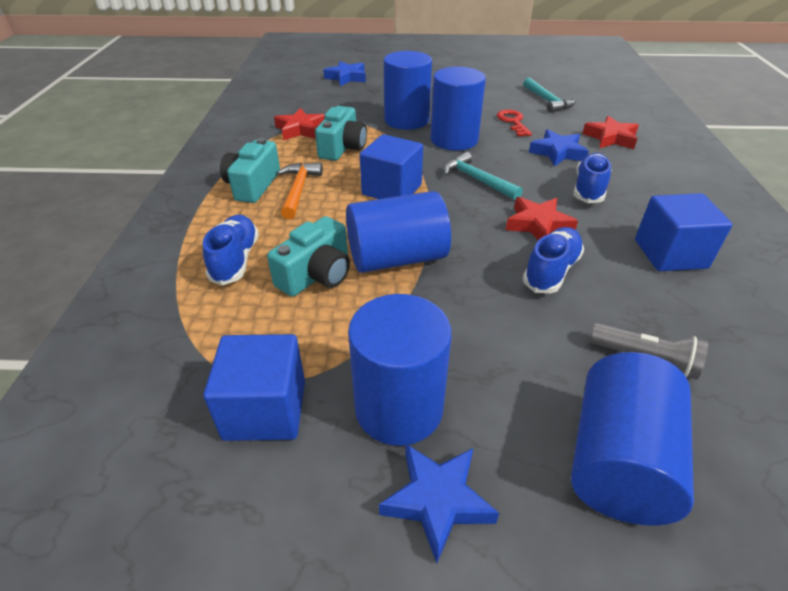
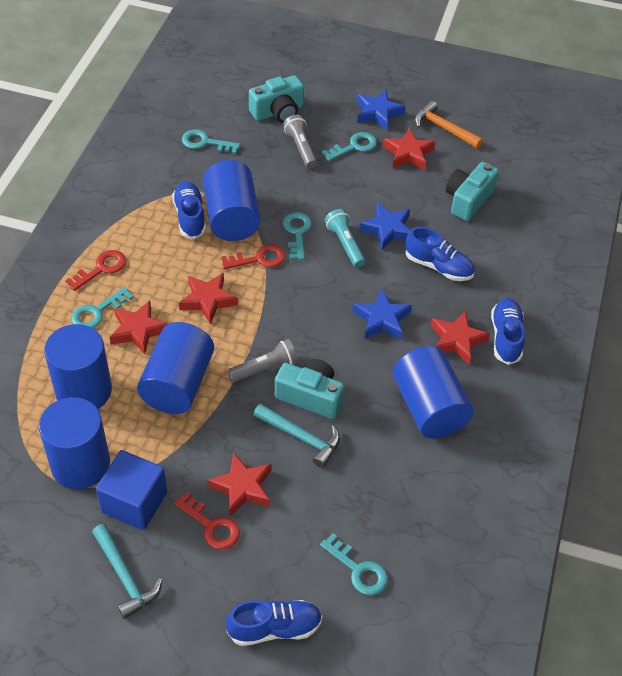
blue cube: 3 -> 1
blue shoe: 3 -> 4
grey flashlight: 1 -> 2
red key: 1 -> 3
red star: 3 -> 5
turquoise flashlight: 0 -> 1
turquoise key: 0 -> 5

